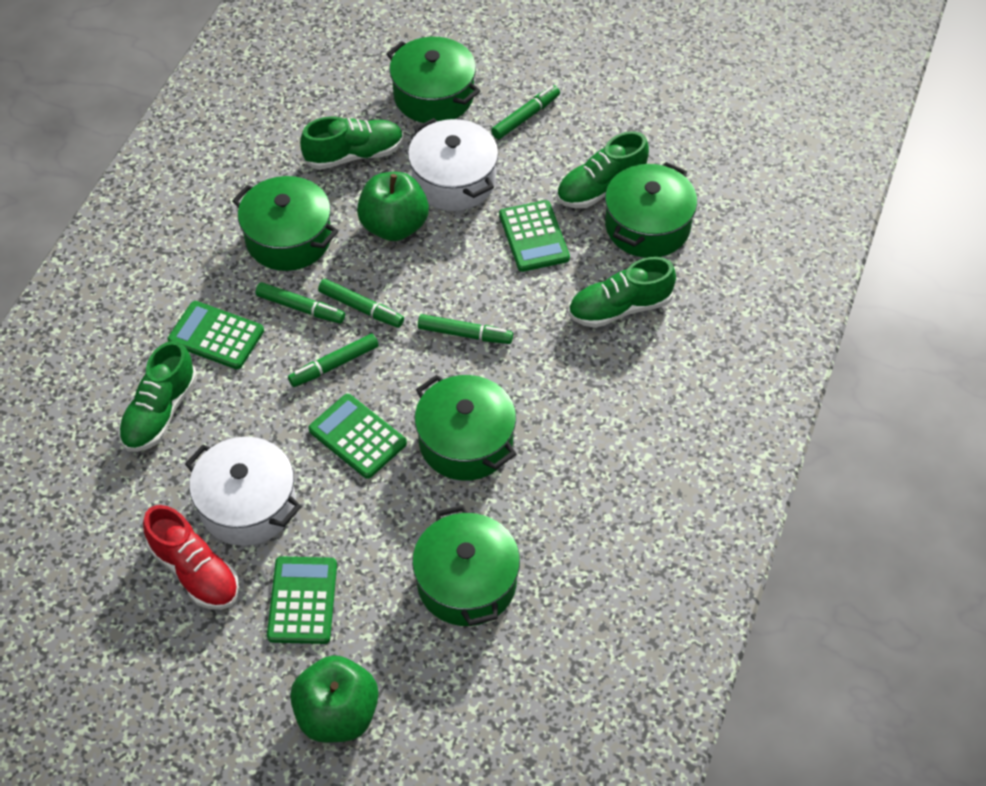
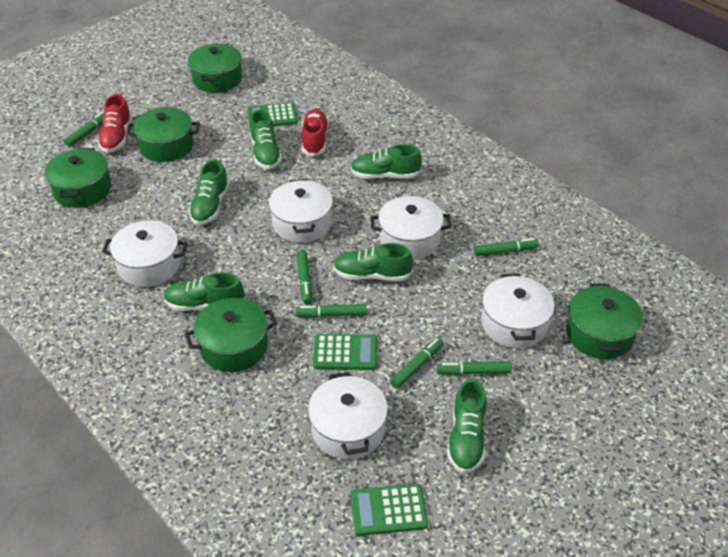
green apple: 2 -> 0
green calculator: 4 -> 3
green marker: 5 -> 6
green shoe: 4 -> 6
red shoe: 1 -> 2
white pot: 2 -> 5

